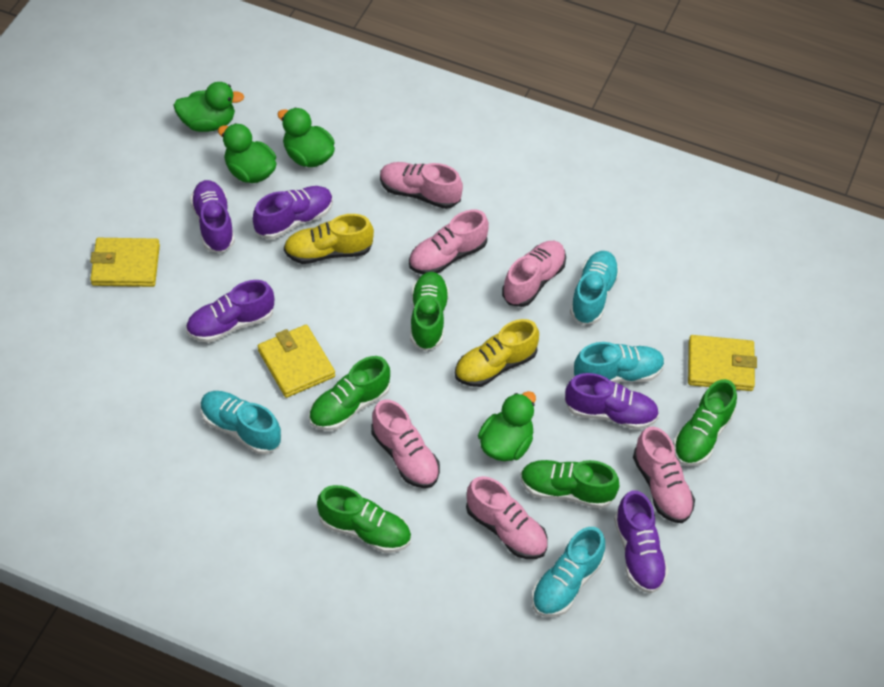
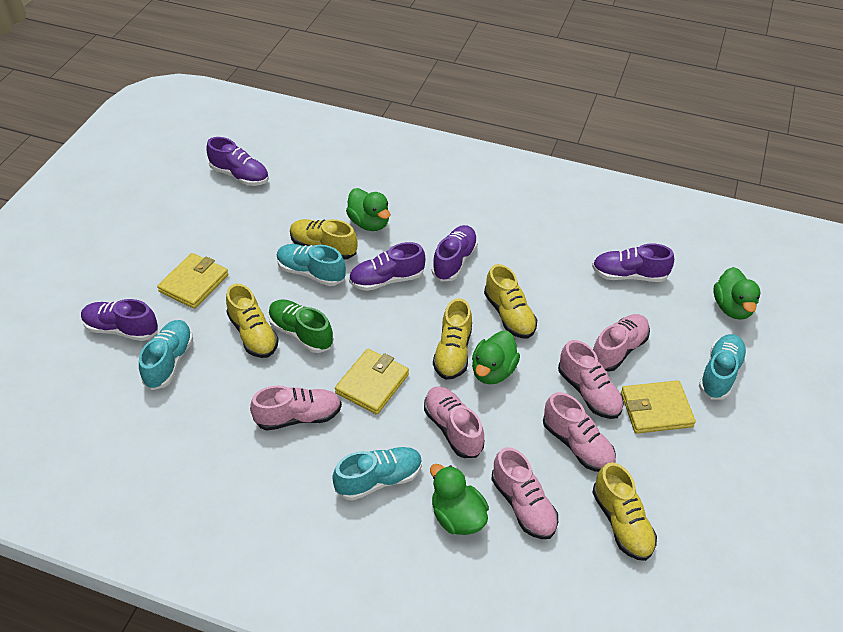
green shoe: 5 -> 1
yellow shoe: 2 -> 5

